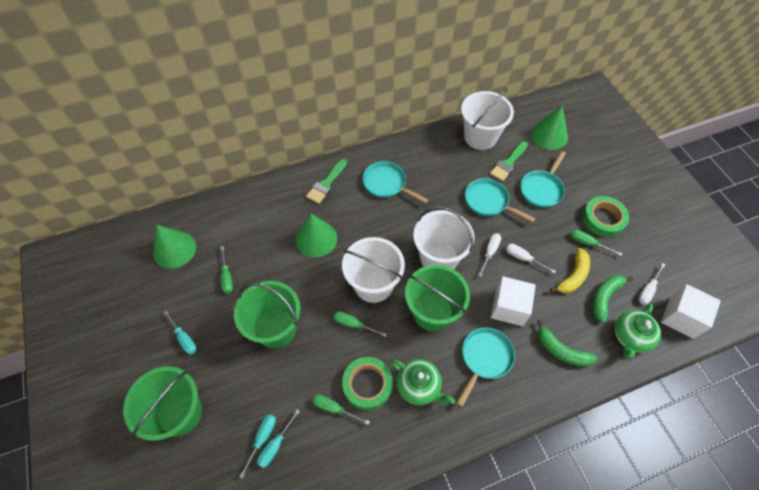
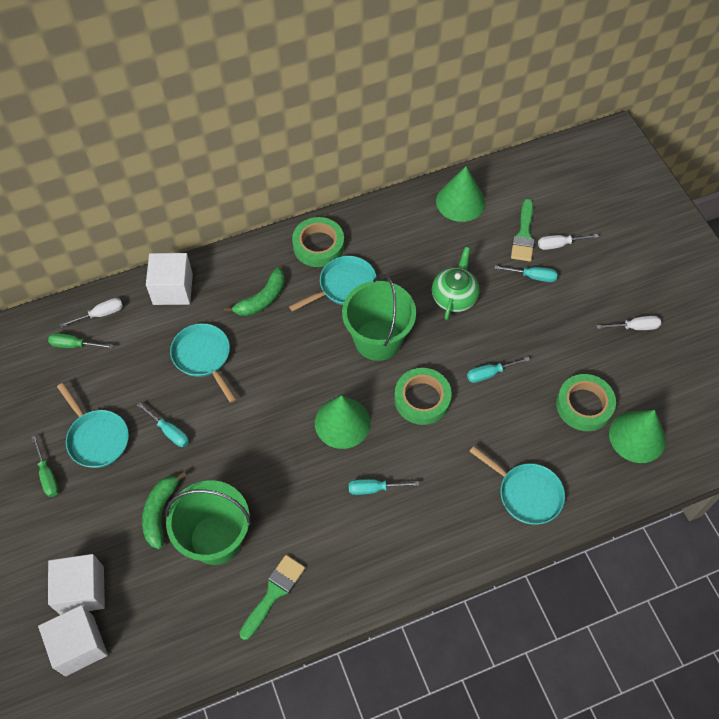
green bucket: 3 -> 2
green screwdriver: 4 -> 2
green tape: 2 -> 3
green teapot: 2 -> 1
turquoise screwdriver: 3 -> 4
white bucket: 3 -> 0
white cube: 2 -> 3
yellow banana: 1 -> 0

